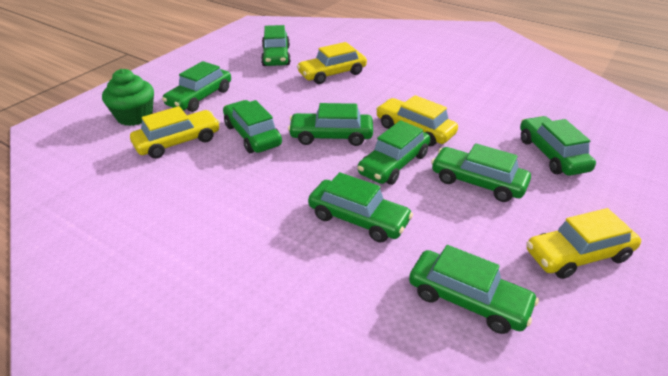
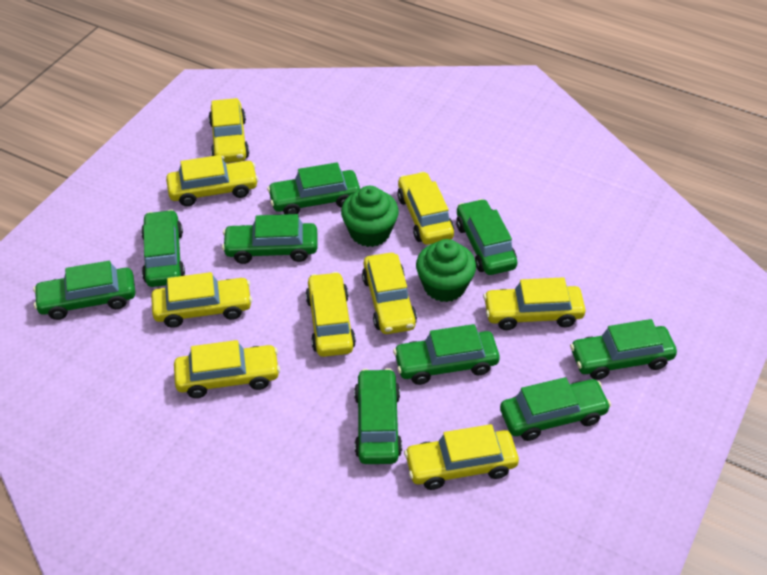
green cupcake: 1 -> 2
yellow car: 4 -> 9

